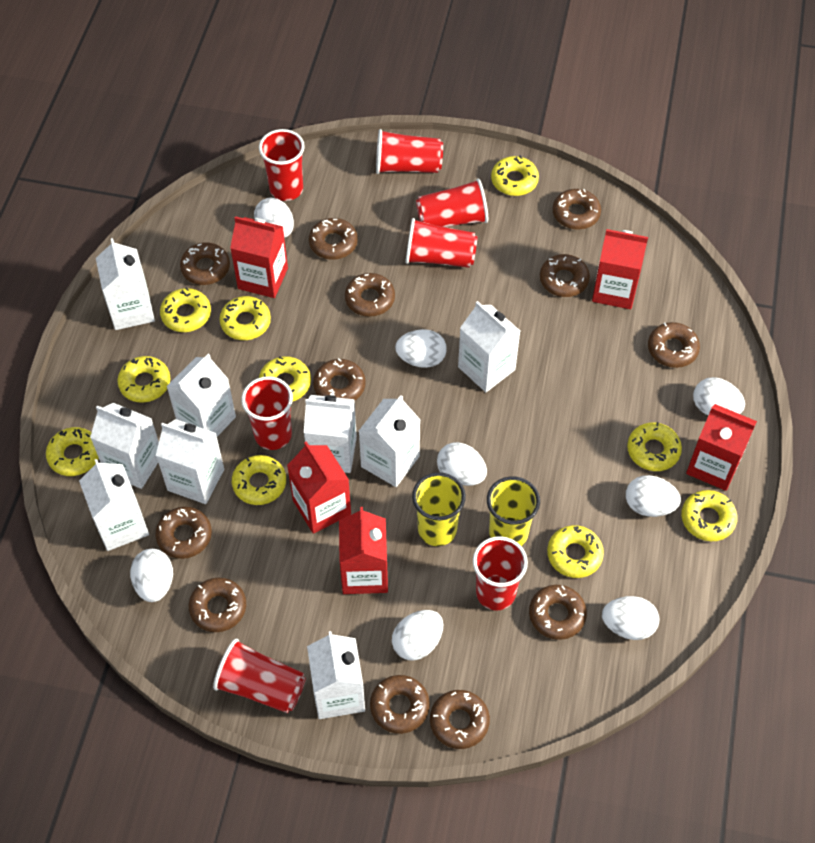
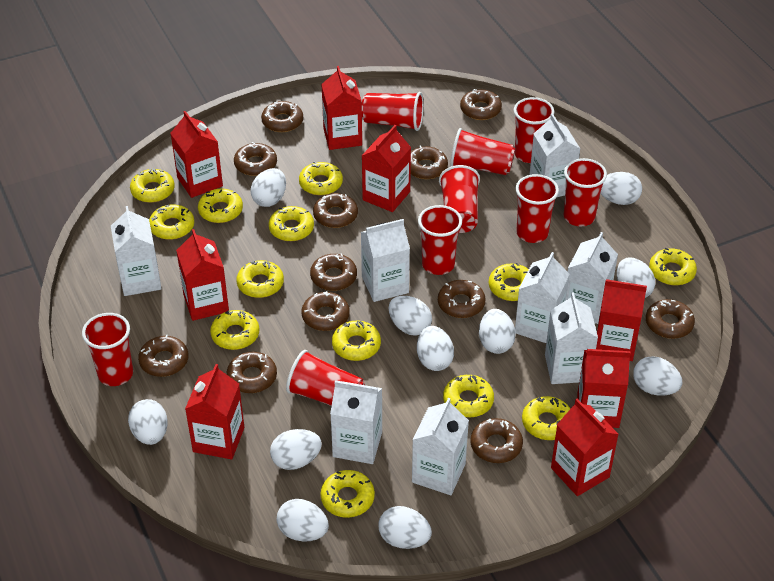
red carton: 5 -> 8
red cup: 7 -> 9
white carton: 9 -> 8
white egg: 8 -> 11
yellow cup: 2 -> 0
yellow donut: 10 -> 13

